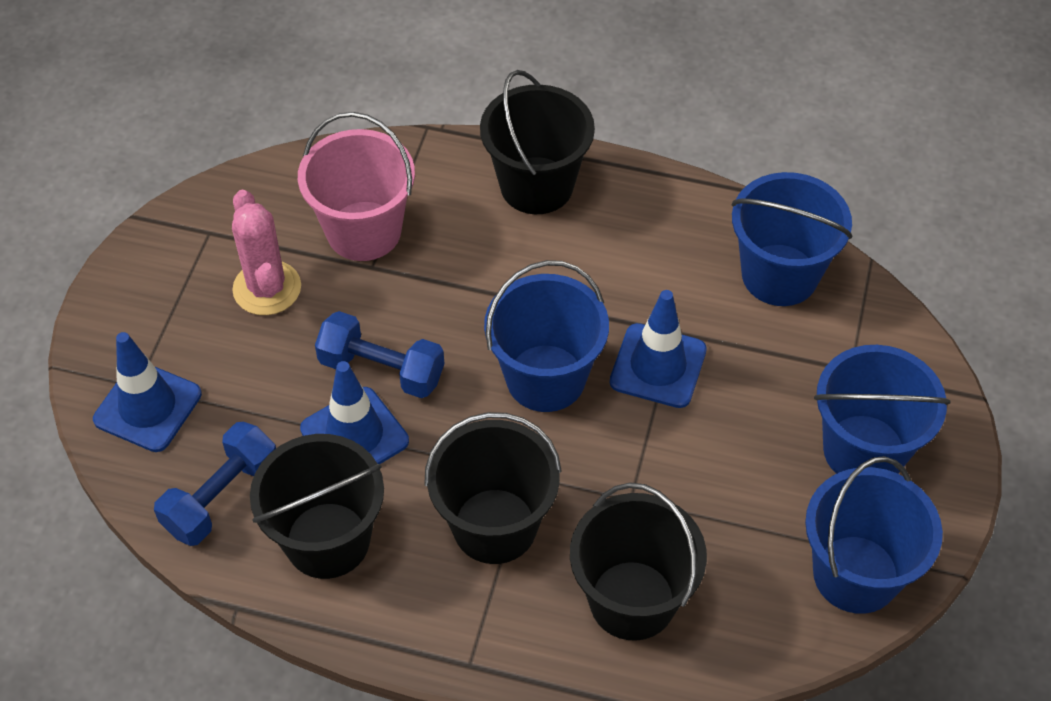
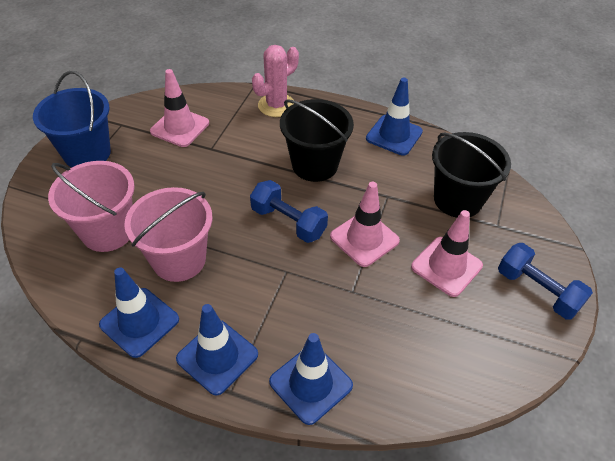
black bucket: 4 -> 2
blue bucket: 4 -> 1
blue traffic cone: 3 -> 4
pink bucket: 1 -> 2
pink traffic cone: 0 -> 3

